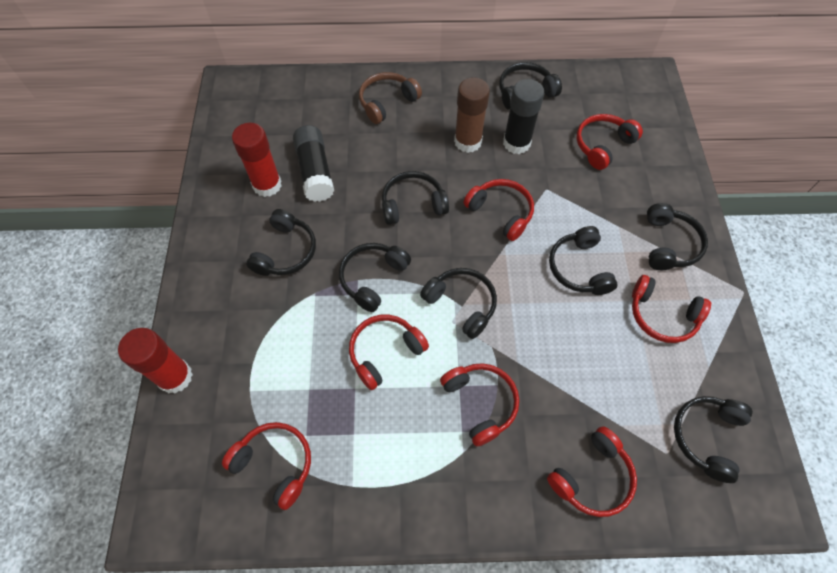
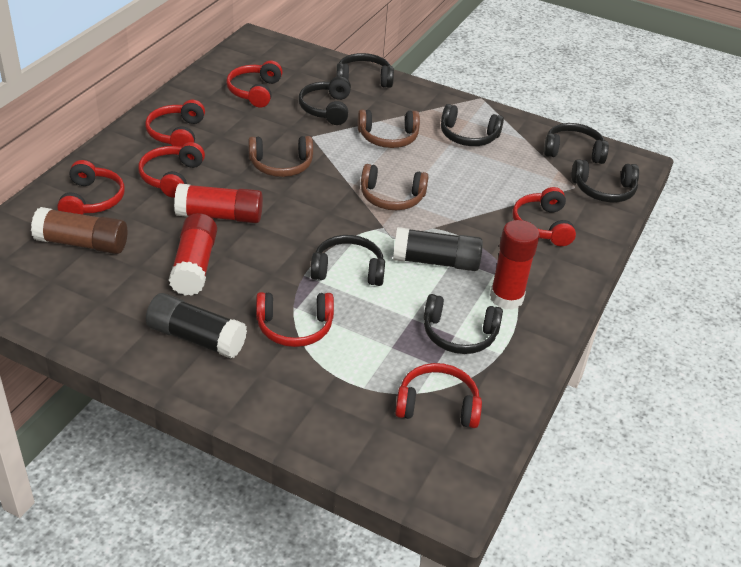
black headphones: 8 -> 7
brown headphones: 1 -> 3
red glue stick: 2 -> 3

